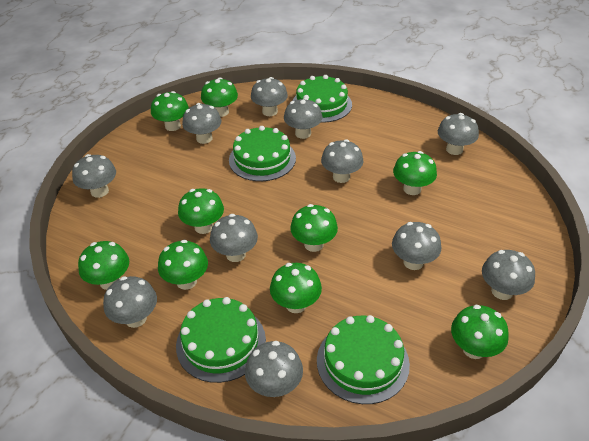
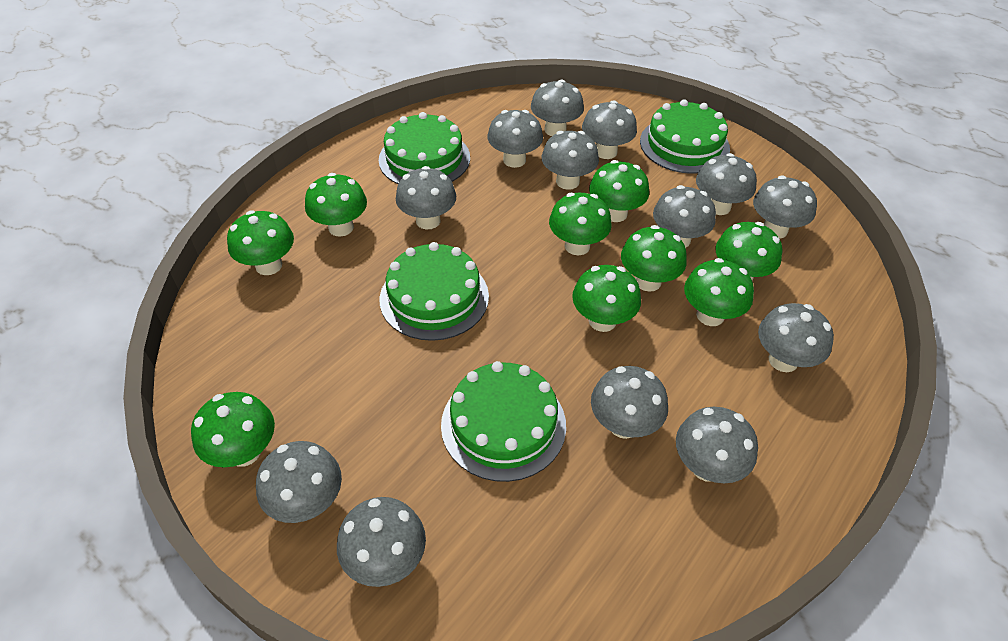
grey mushroom: 11 -> 13

